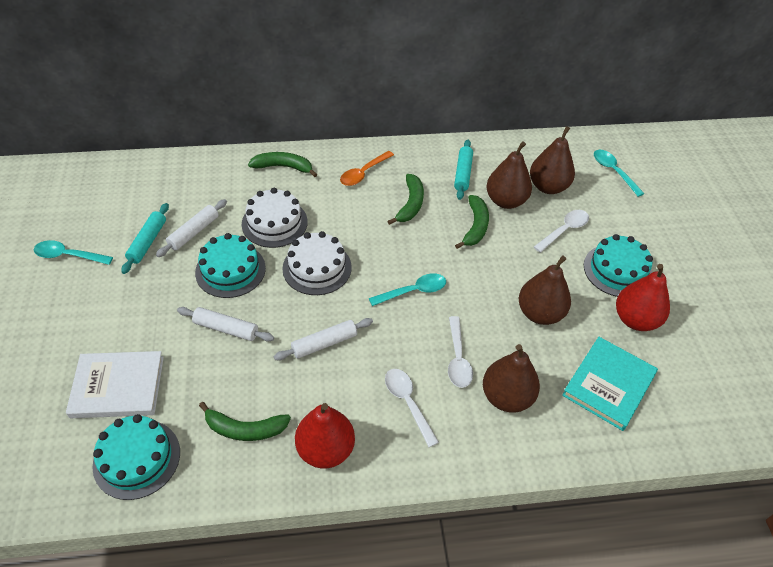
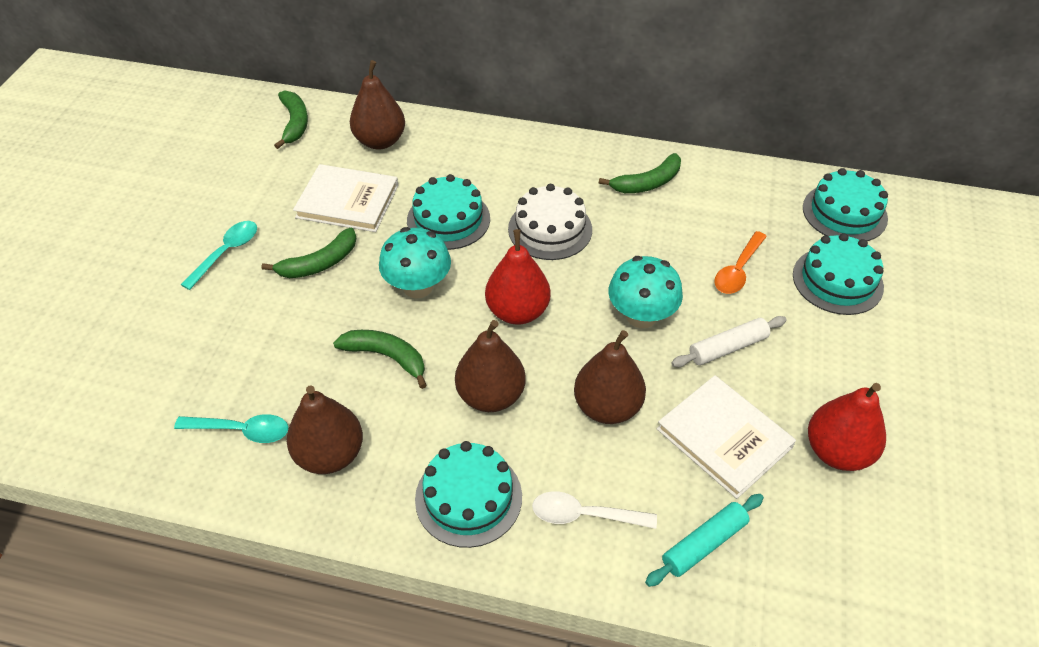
turquoise book: 1 -> 0
turquoise cake: 3 -> 4
turquoise mushroom: 0 -> 2
turquoise rolling pin: 2 -> 1
turquoise spoon: 3 -> 2
white book: 1 -> 2
white cake: 2 -> 1
white rolling pin: 3 -> 1
white spoon: 3 -> 1

